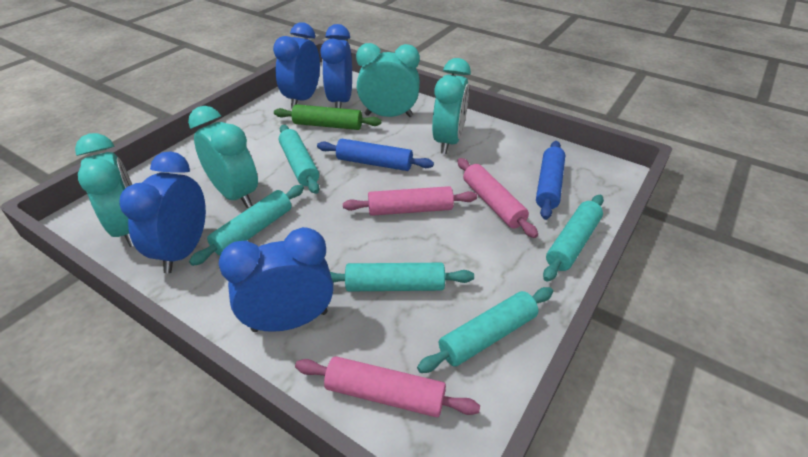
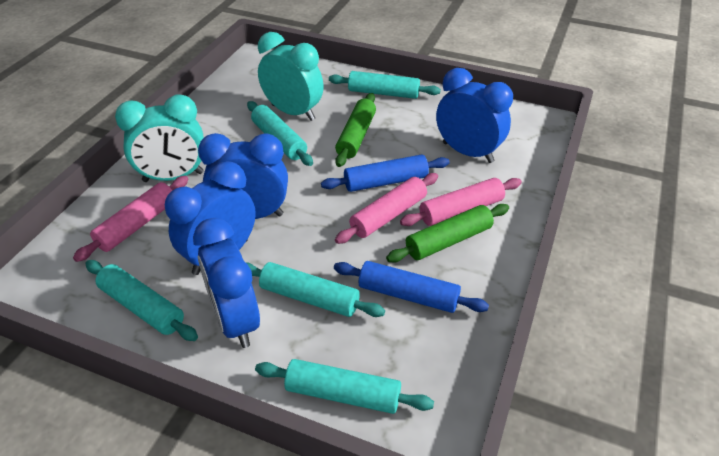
green rolling pin: 1 -> 2
turquoise clock: 4 -> 2

